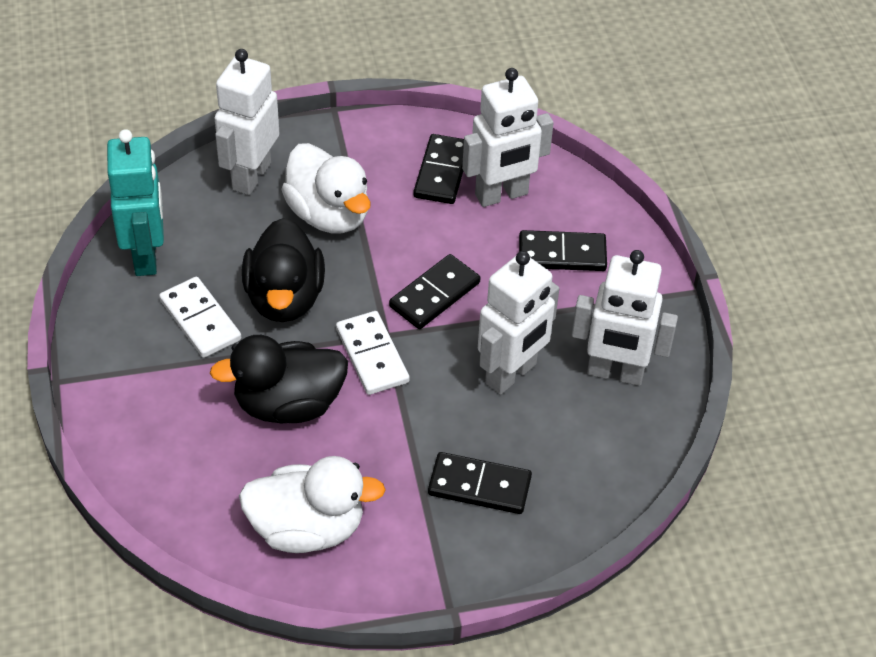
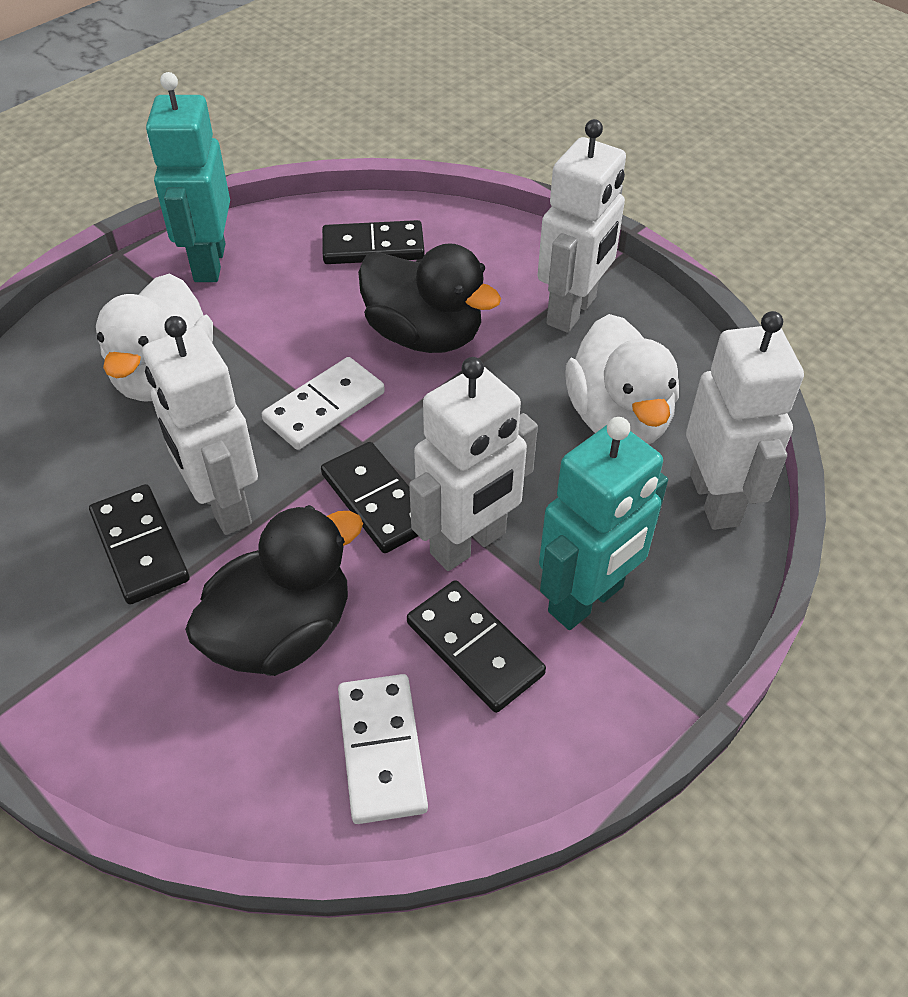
turquoise robot: 1 -> 2

